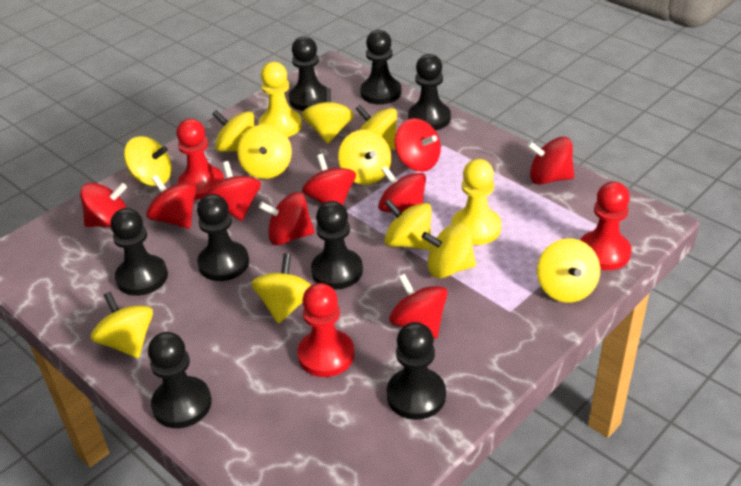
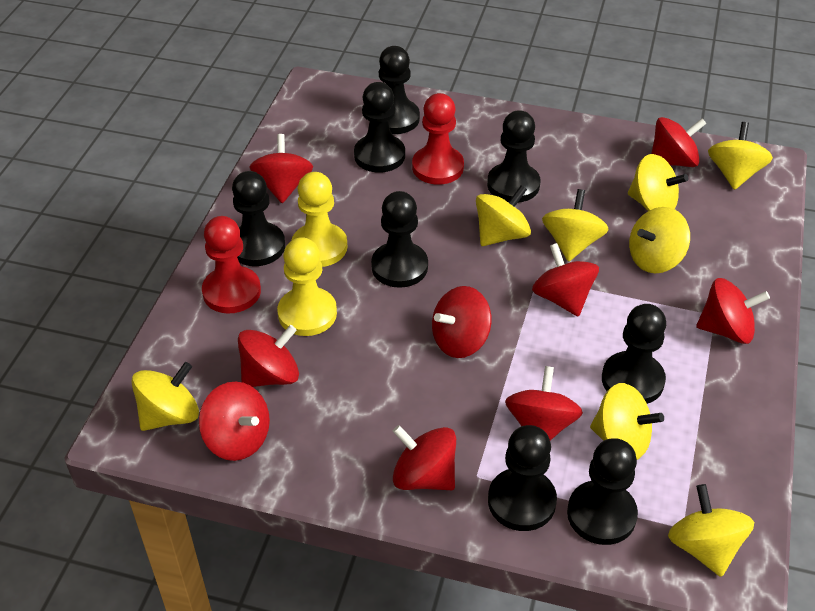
red pawn: 3 -> 2
yellow spinning top: 11 -> 8

